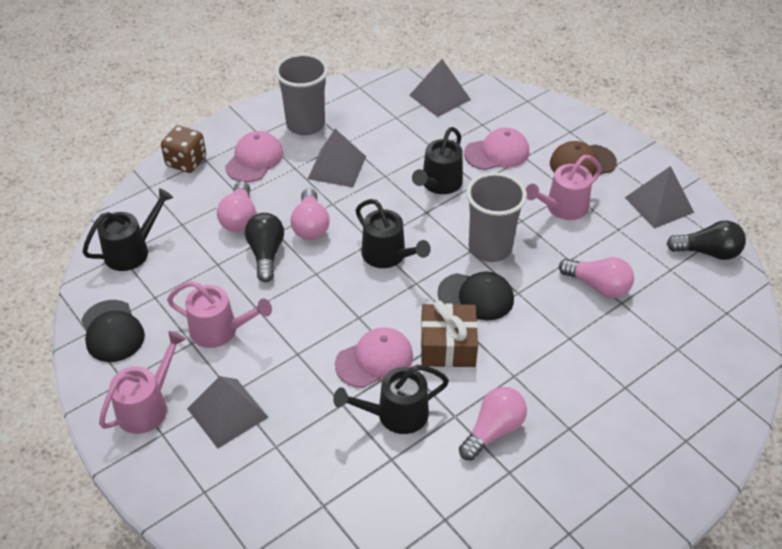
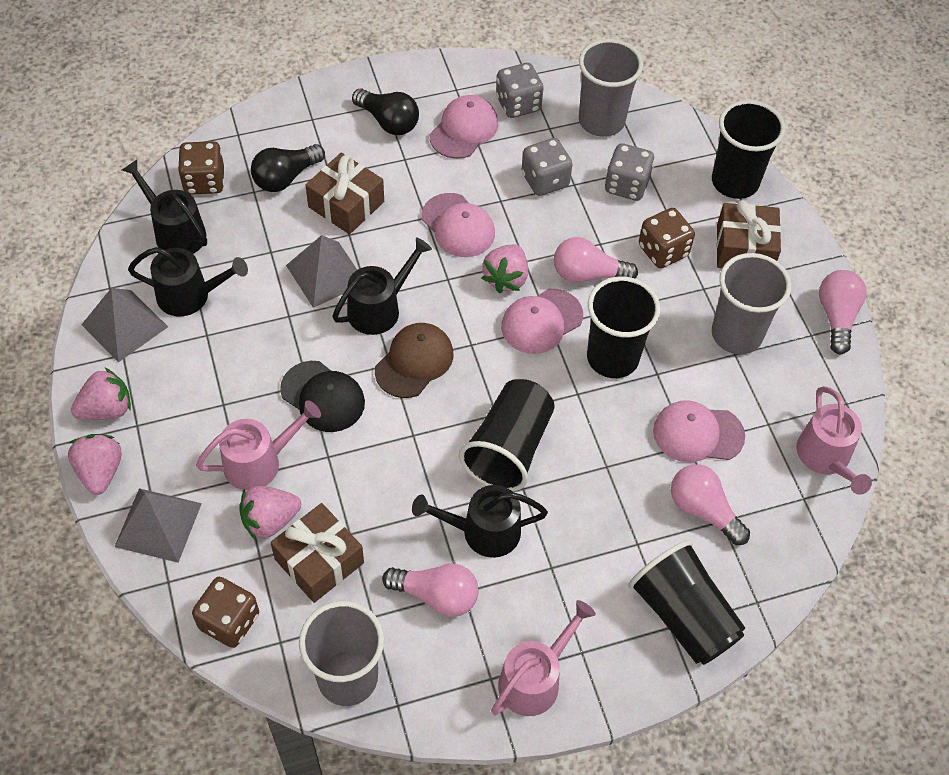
black cap: 2 -> 1
black cup: 0 -> 4
brown dice: 1 -> 3
brown gift: 1 -> 3
grey cup: 2 -> 3
grey dice: 0 -> 3
grey pyramid: 4 -> 3
pink cap: 3 -> 4
pink strawberry: 0 -> 4

